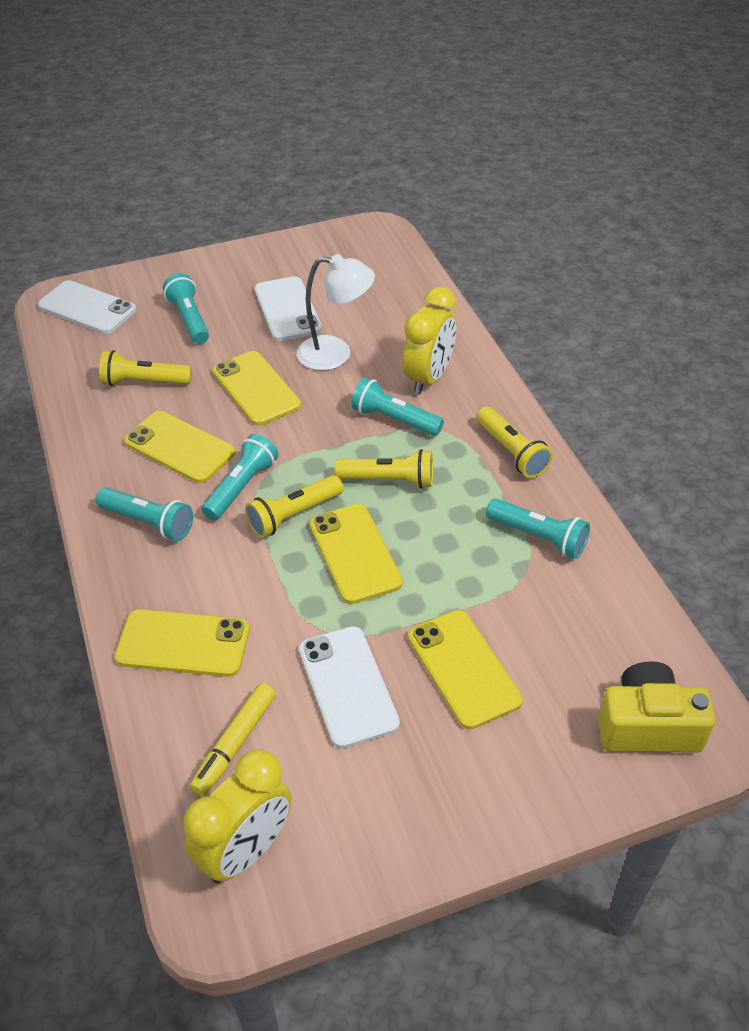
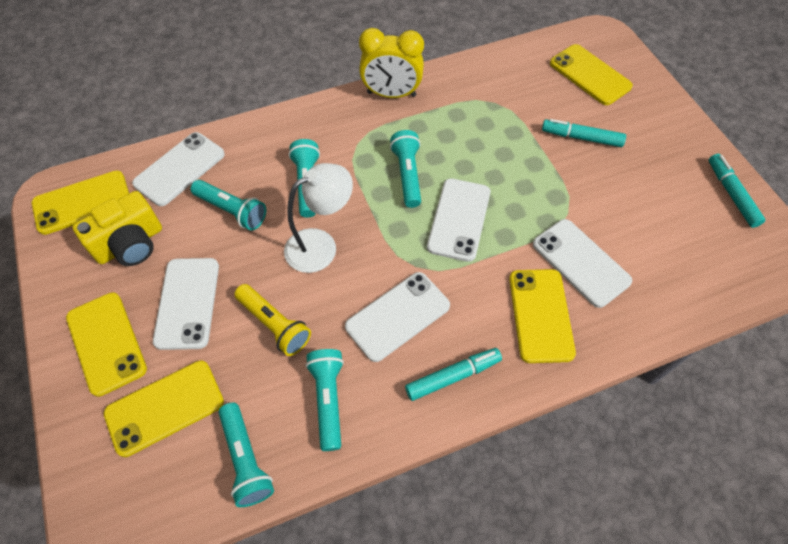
turquoise marker: 0 -> 3
white phone: 3 -> 5
yellow clock: 2 -> 1
yellow flashlight: 4 -> 1
yellow marker: 1 -> 0

